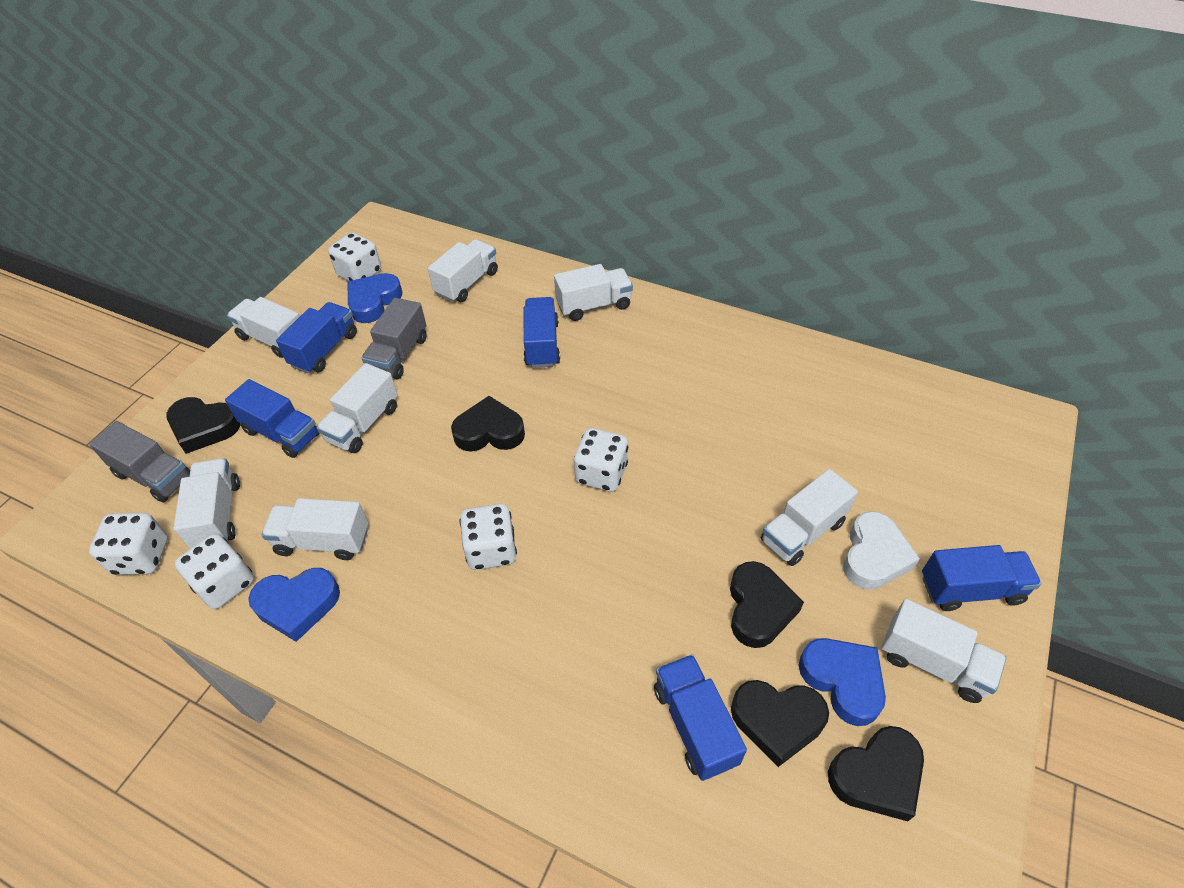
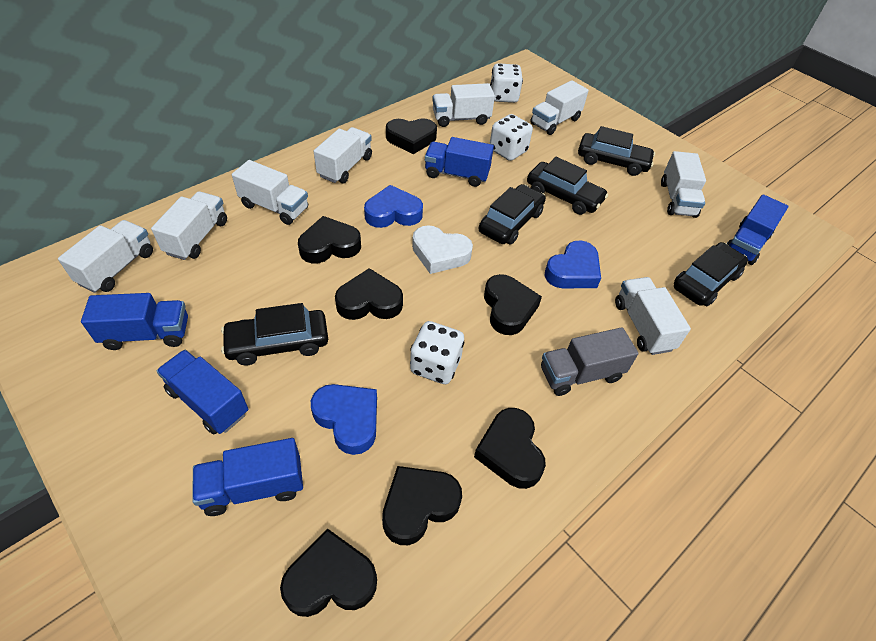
black car: 0 -> 5
black heart: 5 -> 7
grey truck: 2 -> 1
white dice: 5 -> 3

